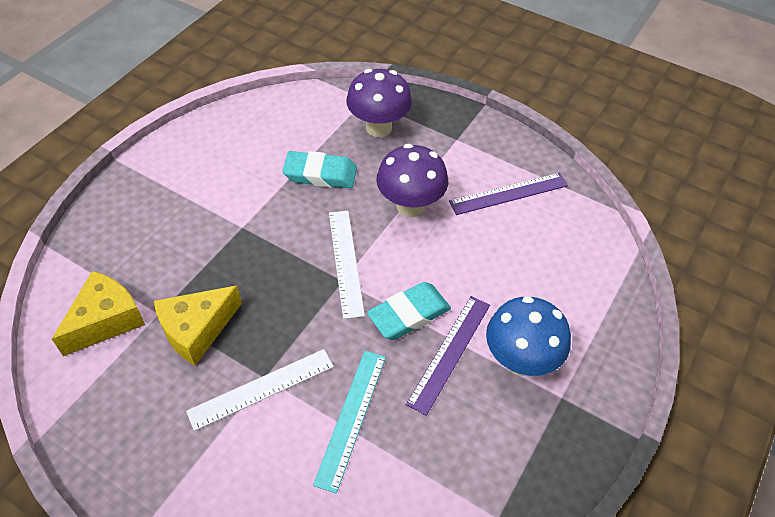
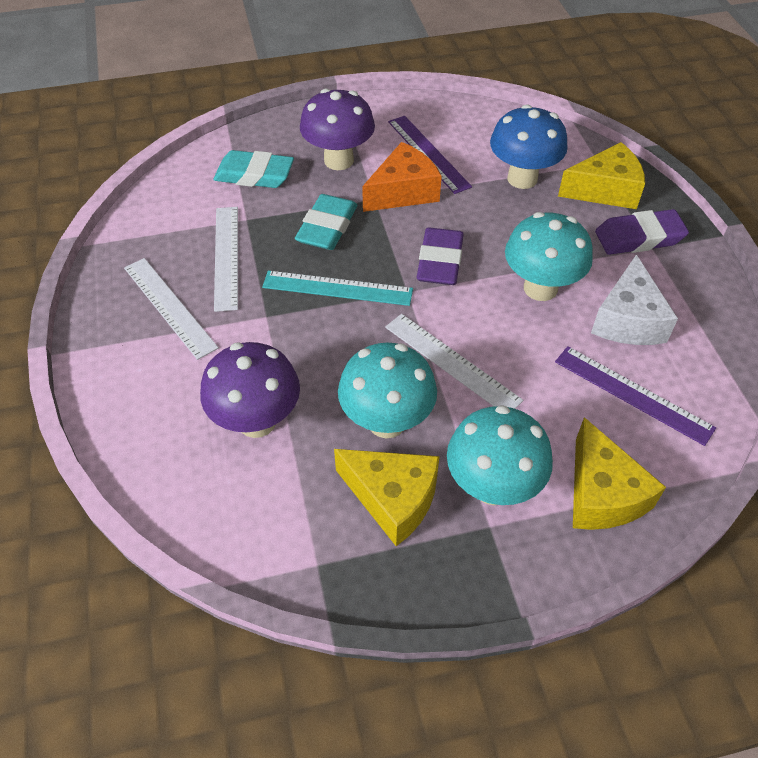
orange cheese: 0 -> 1
purple eraser: 0 -> 2
turquoise mushroom: 0 -> 3
white cheese: 0 -> 1
white ruler: 2 -> 3
yellow cheese: 2 -> 3

